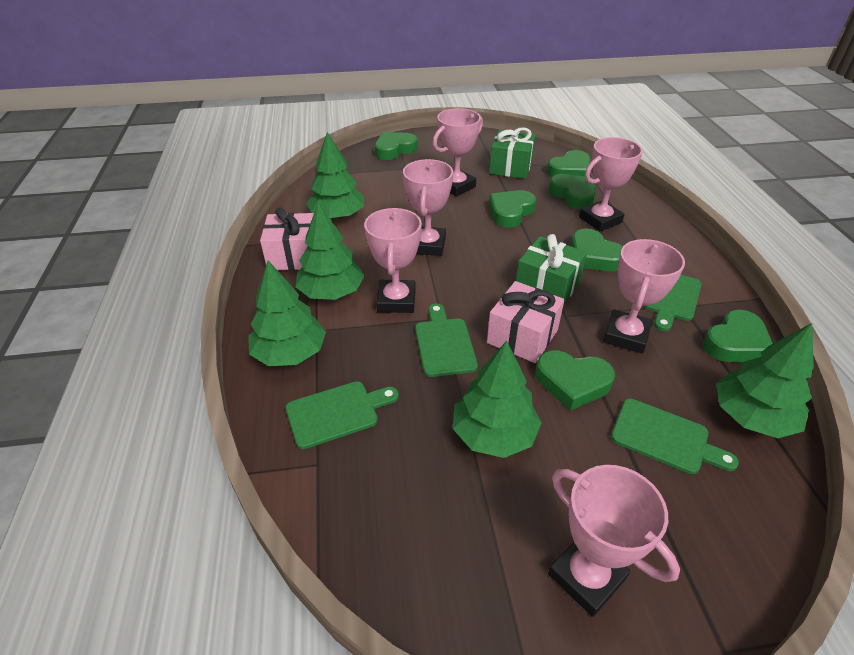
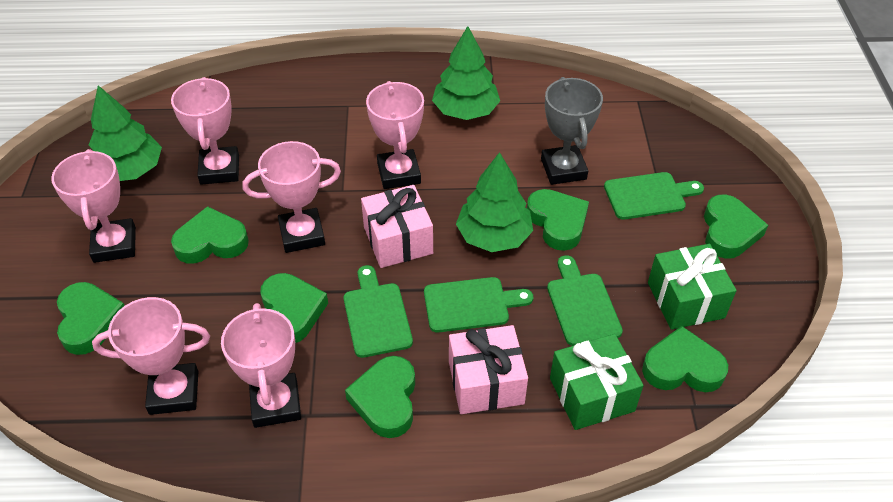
green tree: 5 -> 3
grey trophy: 0 -> 1

